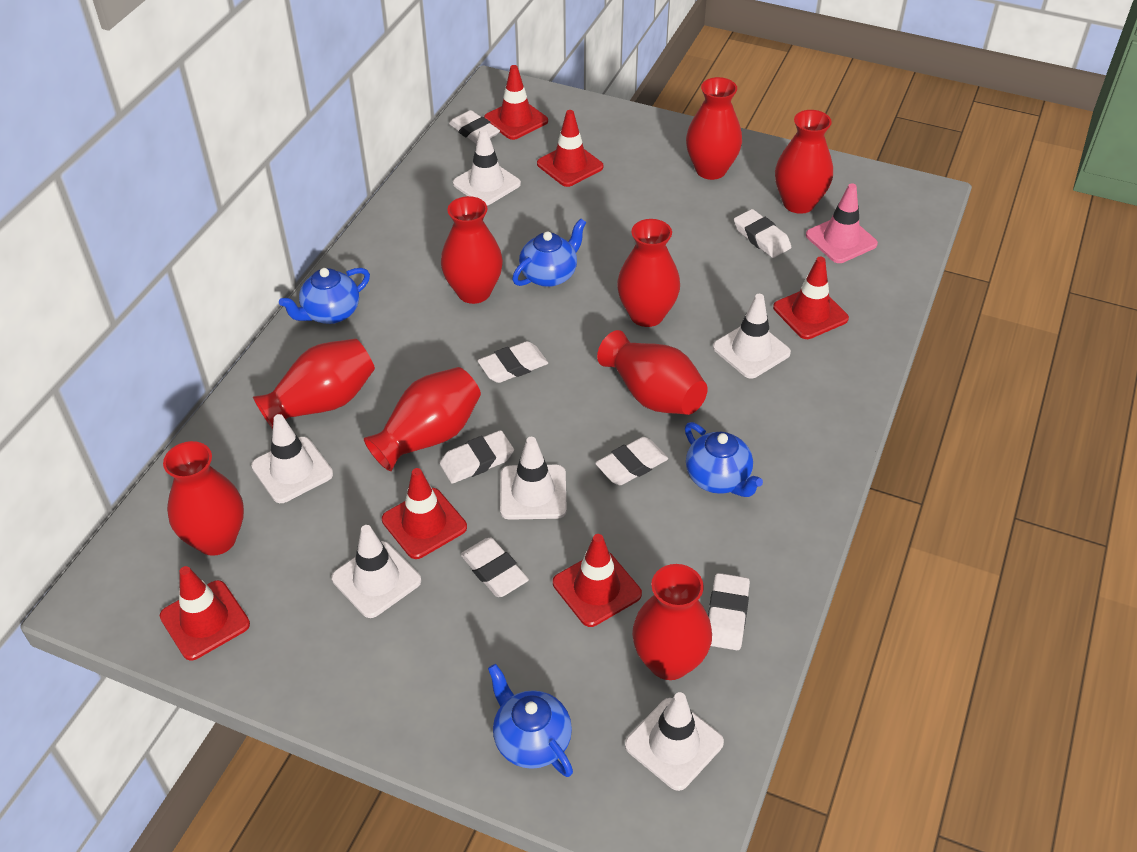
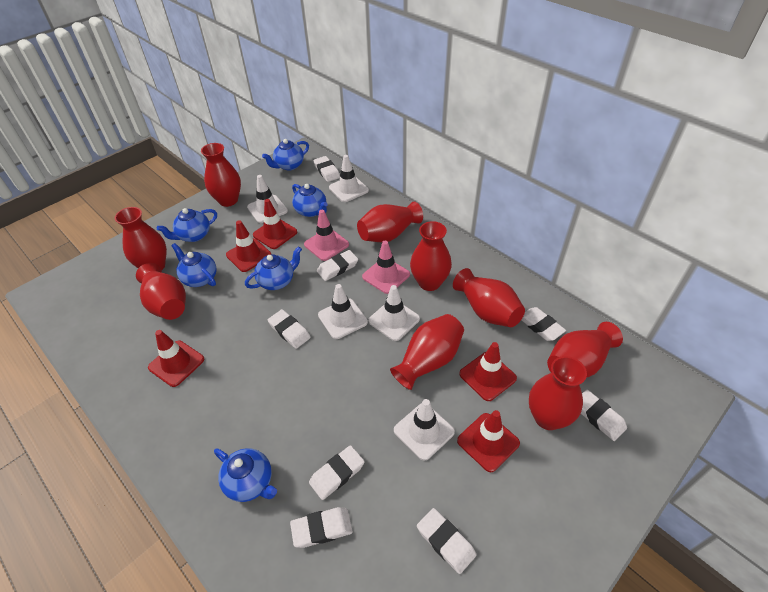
blue teapot: 4 -> 6
pink traffic cone: 1 -> 2
red traffic cone: 6 -> 5
white eraser: 7 -> 8
white traffic cone: 6 -> 5

